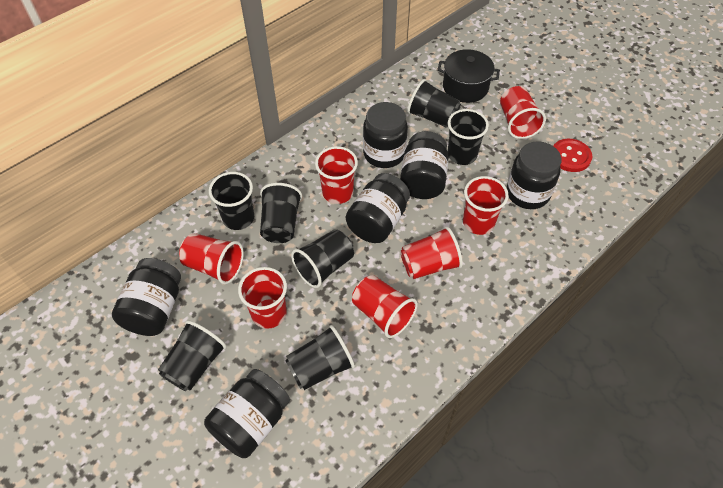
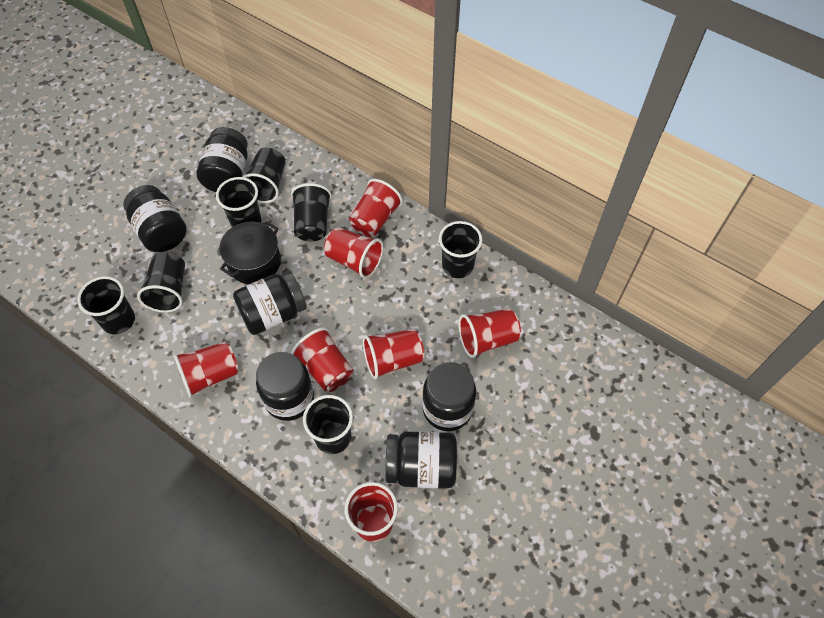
red button: 1 -> 0

